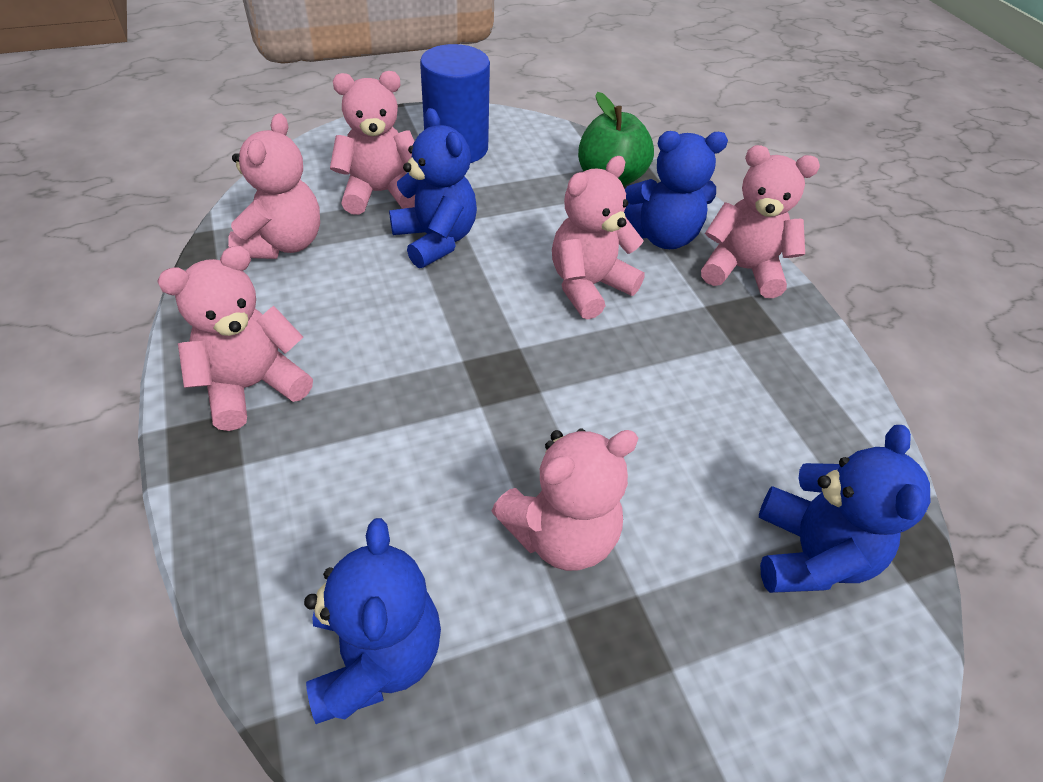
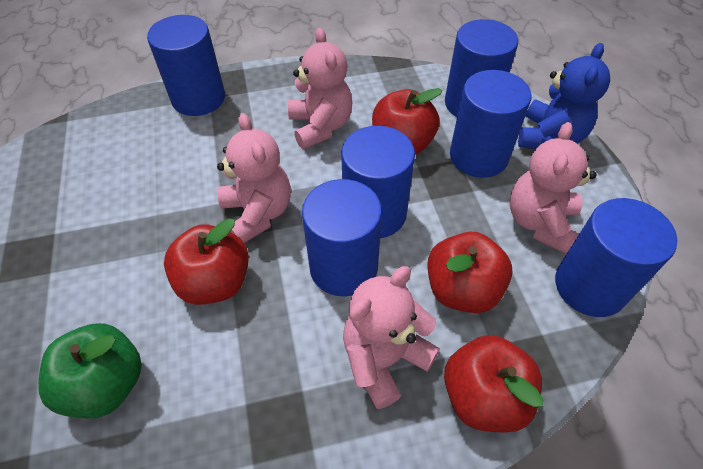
blue cylinder: 1 -> 6
blue teddy bear: 4 -> 1
pink teddy bear: 6 -> 4
red apple: 0 -> 4

